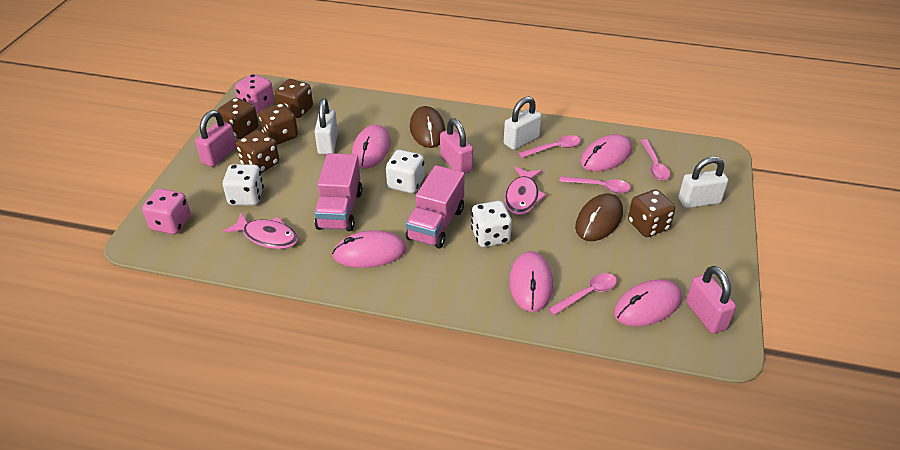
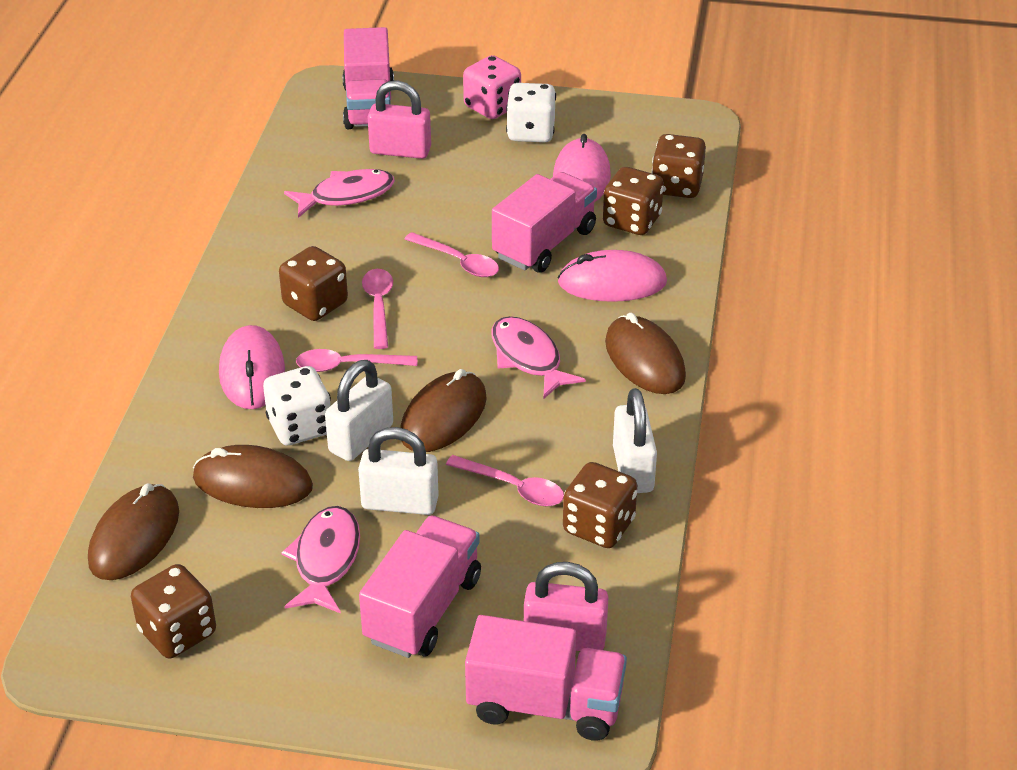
brown mouse: 2 -> 4
pink dice: 2 -> 1
pink fish: 2 -> 3
pink mouse: 5 -> 3
pink padlock: 3 -> 2
pink truck: 2 -> 4
white dice: 3 -> 2

